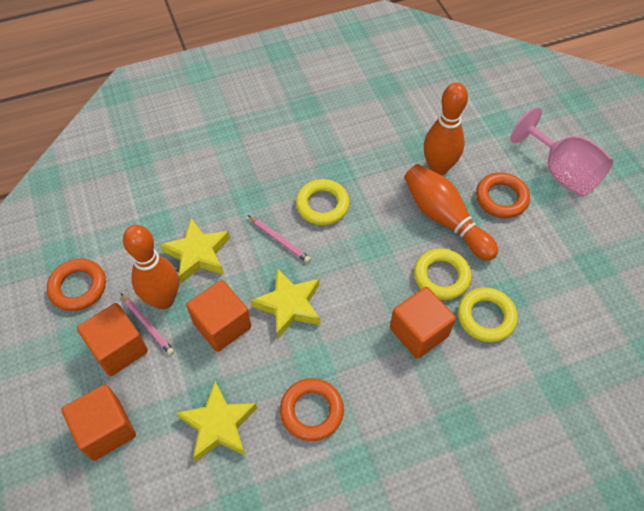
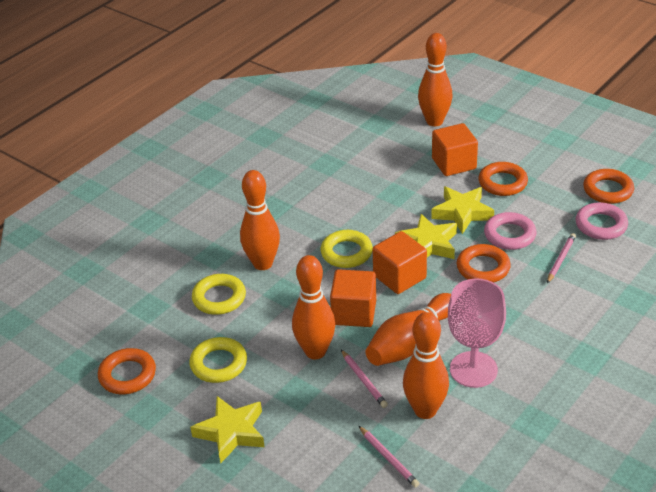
orange bowling pin: 3 -> 5
orange cube: 4 -> 3
orange ring: 3 -> 4
pink pencil: 2 -> 3
pink ring: 0 -> 2

